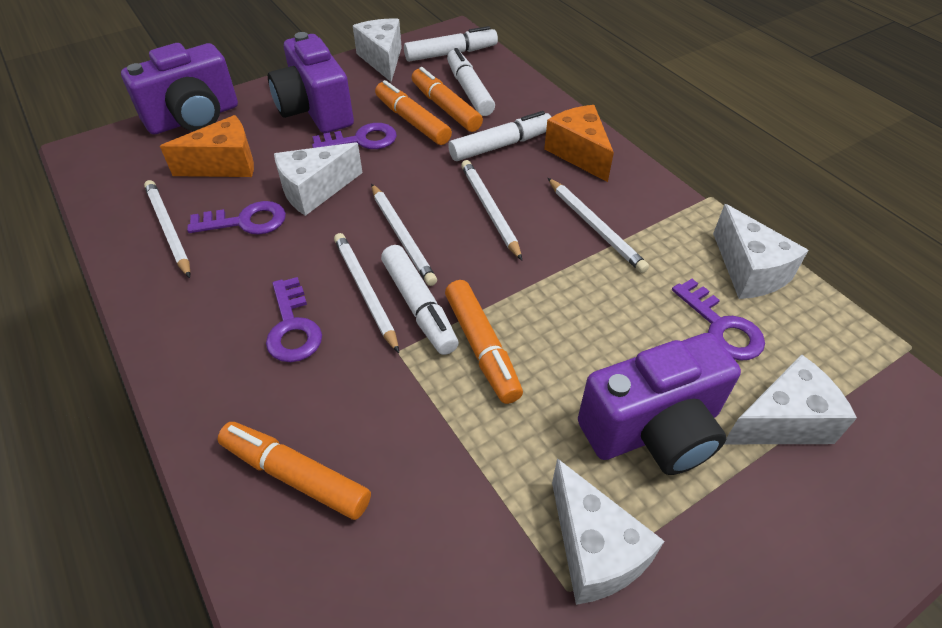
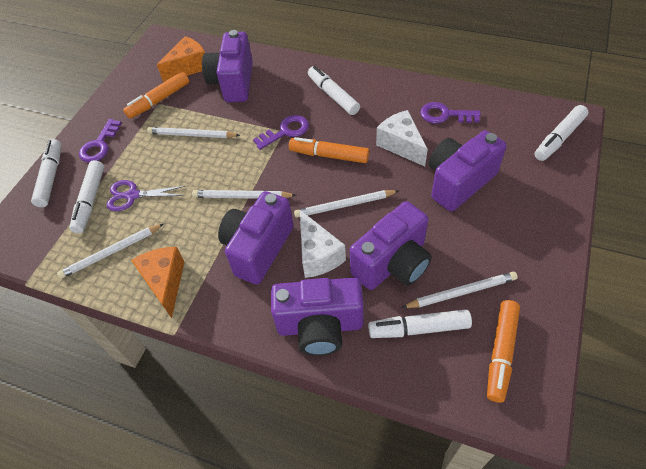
orange marker: 4 -> 3
purple camera: 3 -> 5
purple key: 4 -> 3
purple scissors: 0 -> 1
white cheese: 5 -> 2
white marker: 4 -> 5

